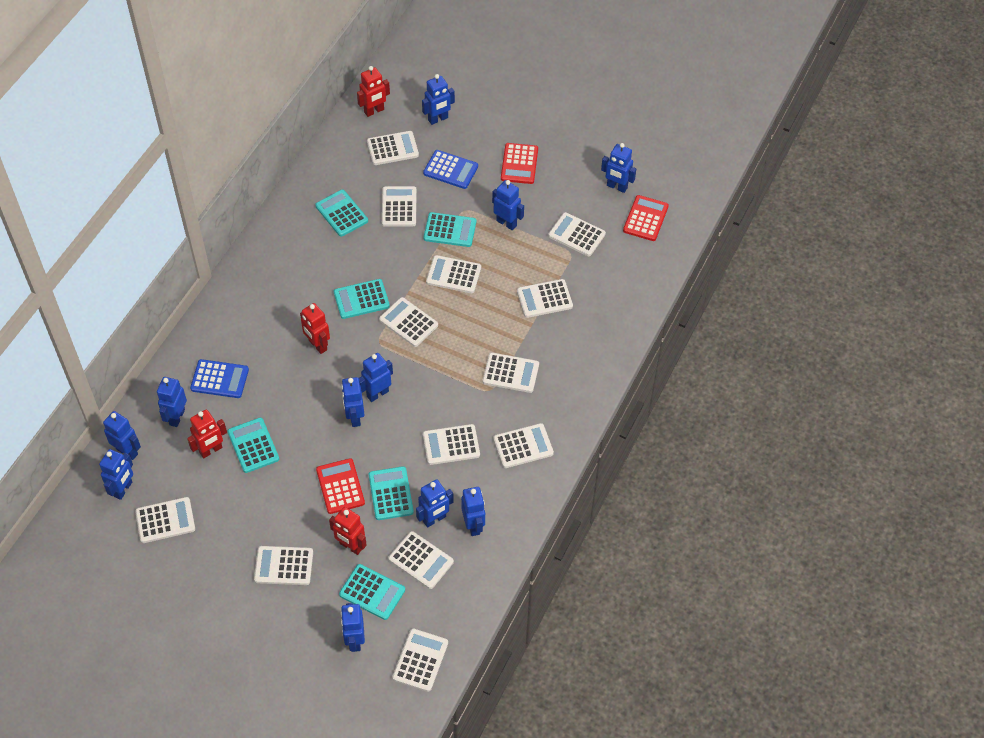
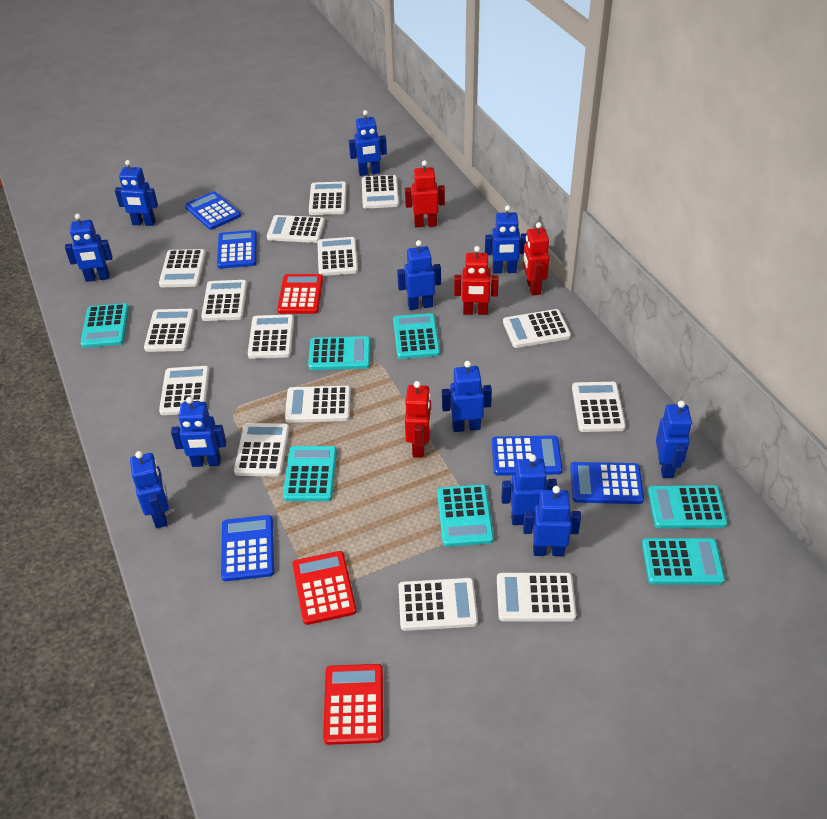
blue calculator: 2 -> 5
turquoise calculator: 6 -> 7
white calculator: 13 -> 15

